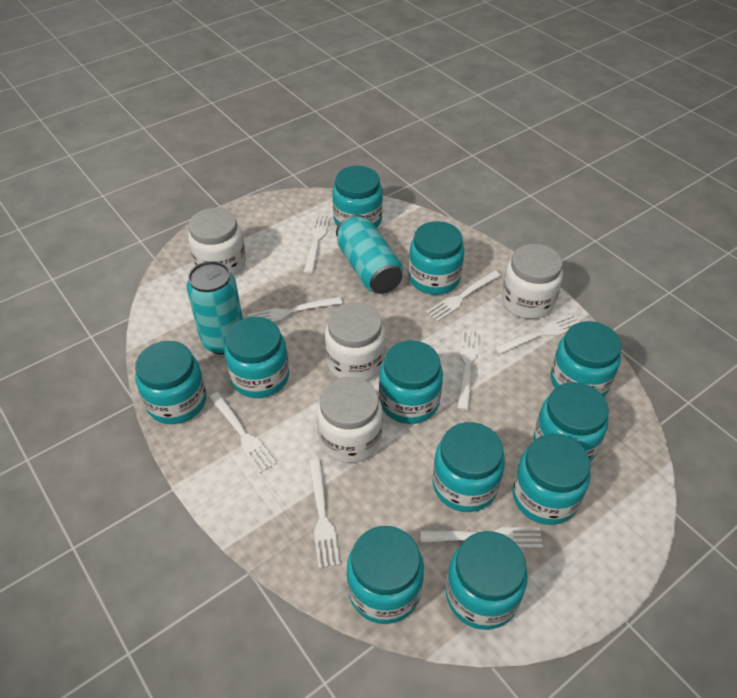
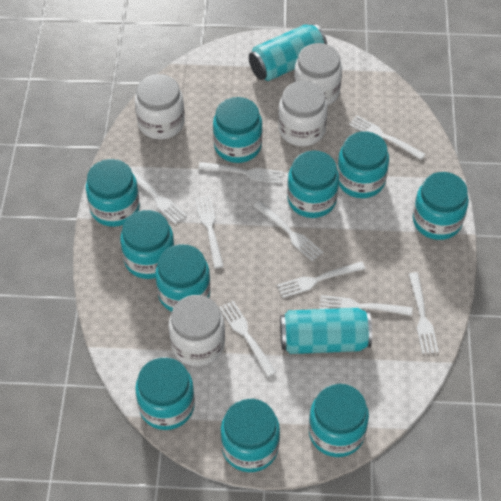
turquoise jar: 11 -> 10
white fork: 8 -> 9

